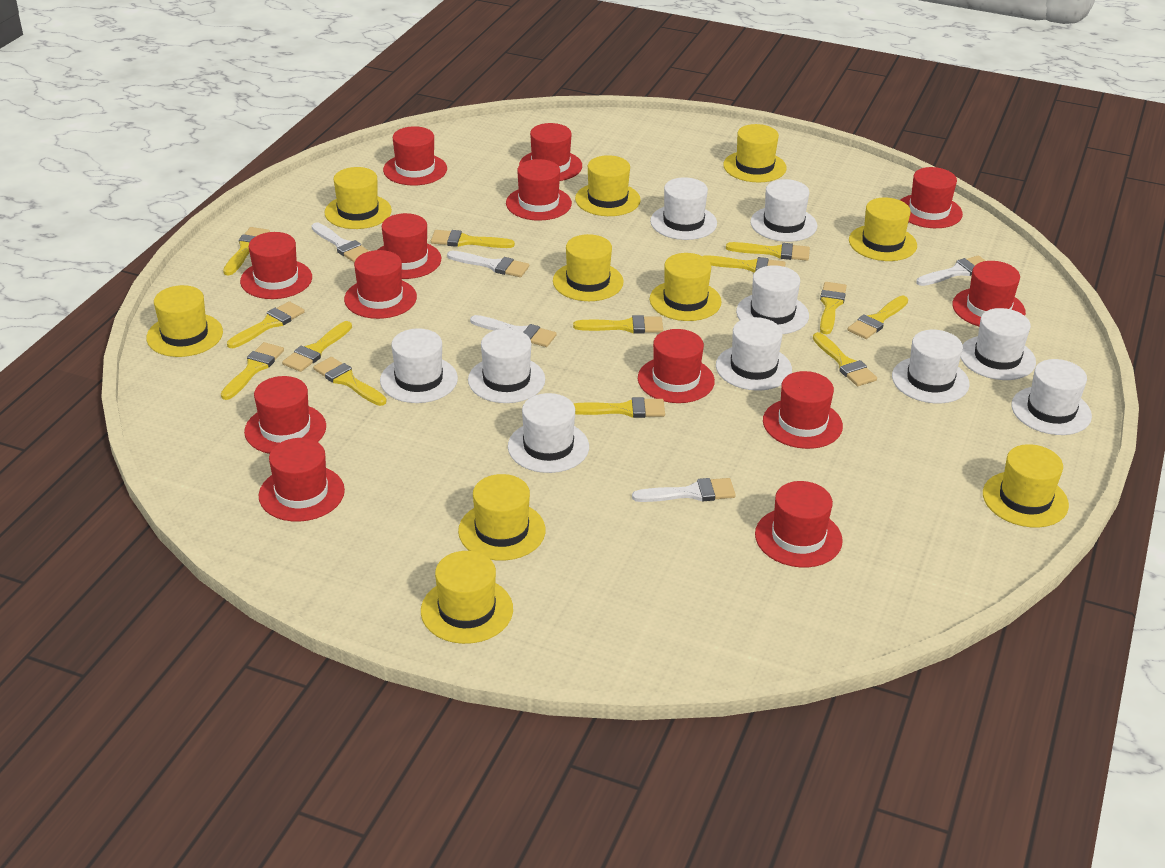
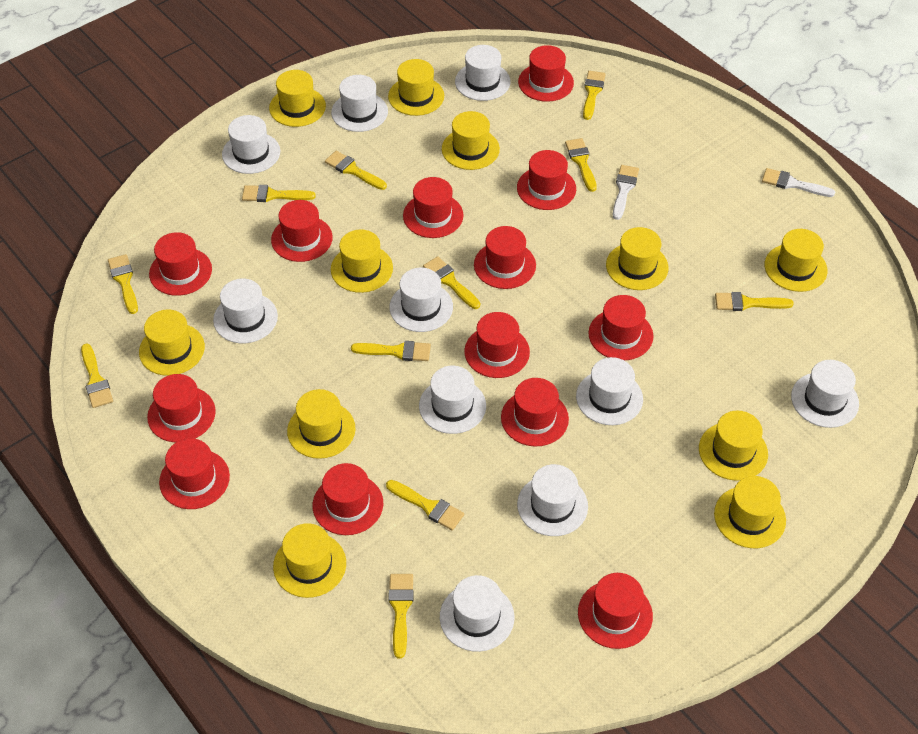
white brush: 5 -> 2
yellow brush: 13 -> 11
yellow hat: 10 -> 11

